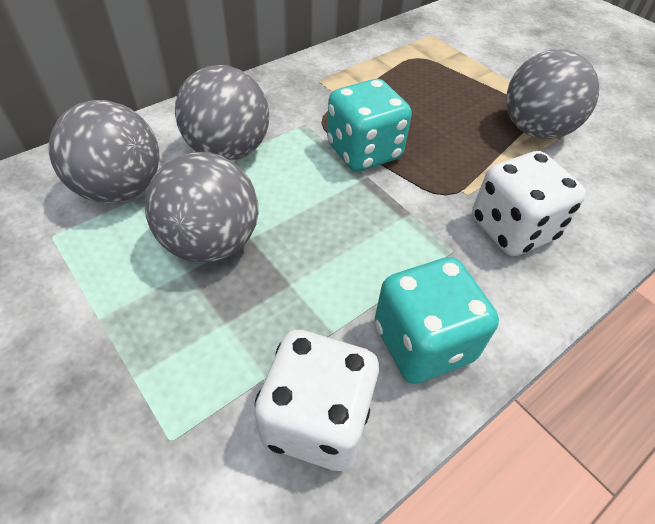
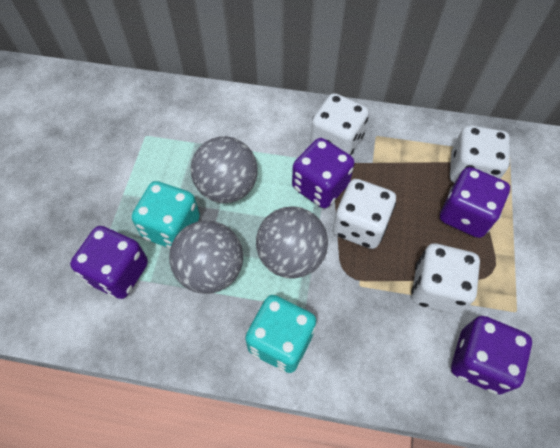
grey ball: 4 -> 3
purple dice: 0 -> 4
white dice: 2 -> 4

